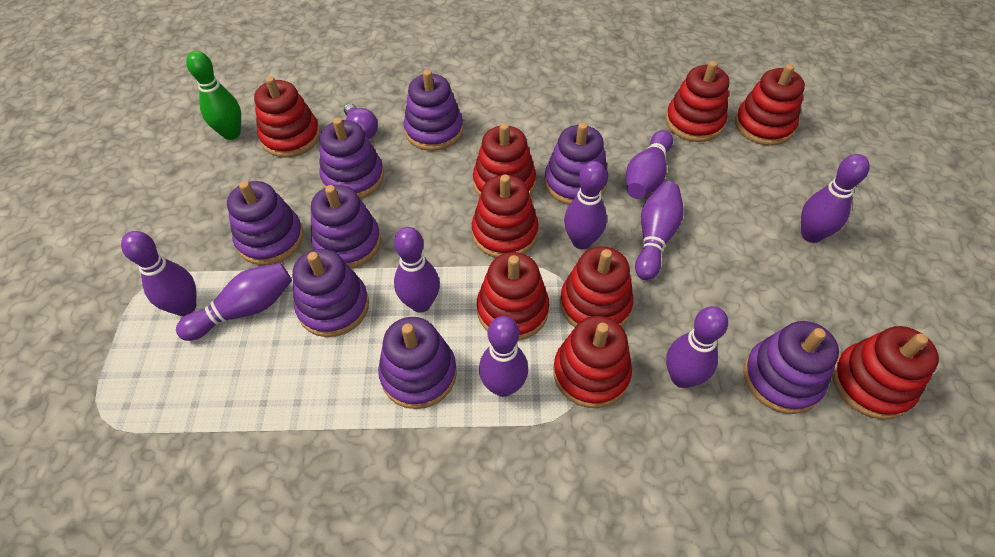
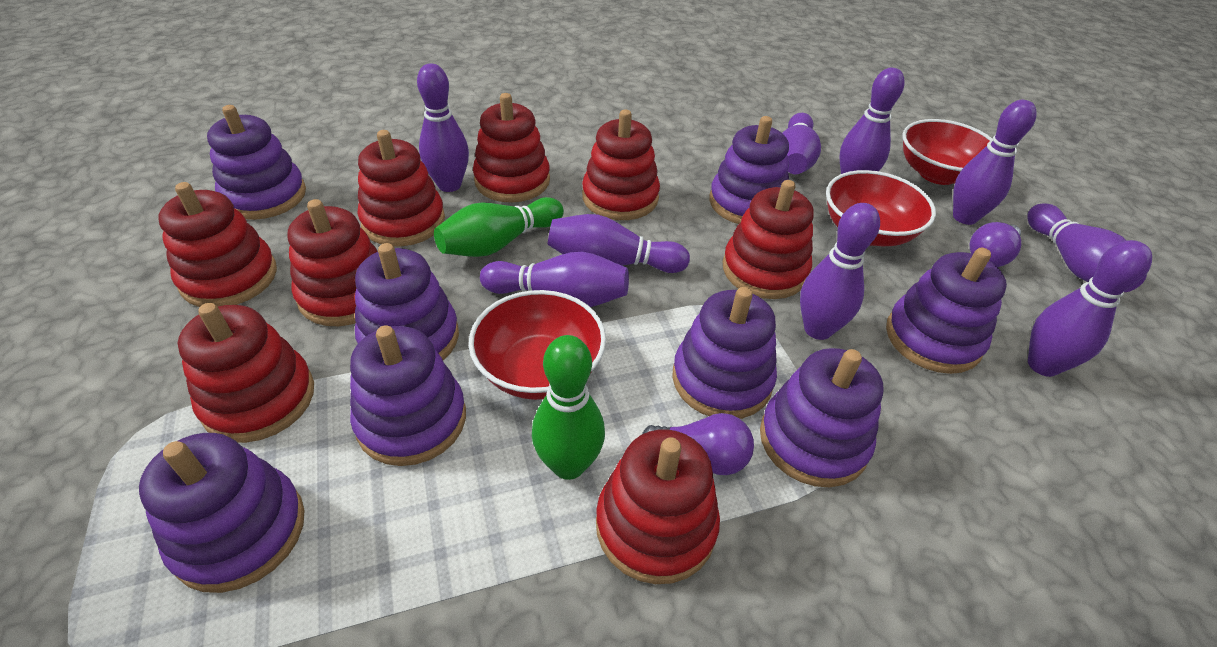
green bowling pin: 1 -> 2
purple light bulb: 1 -> 2
red bowl: 0 -> 3
red stacking toy: 9 -> 8

